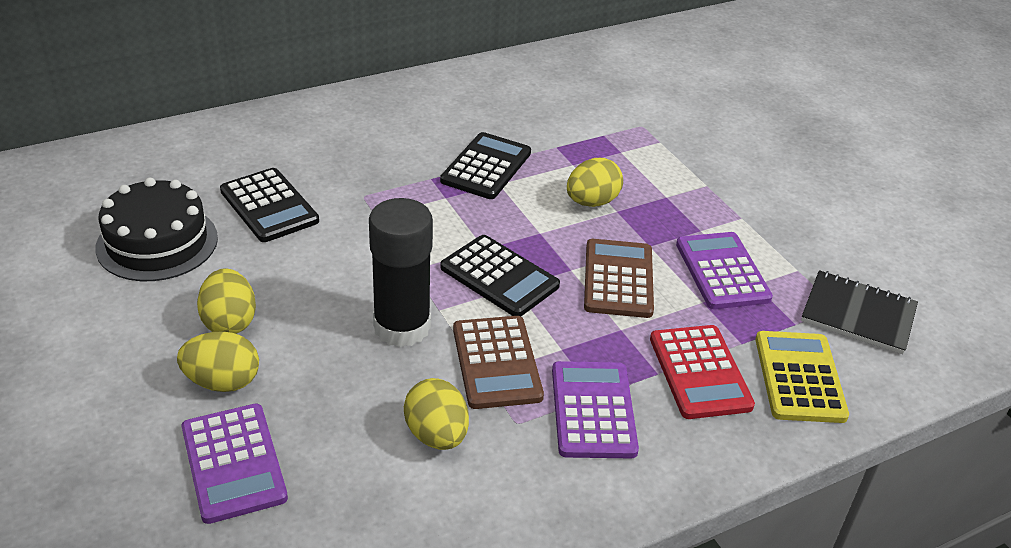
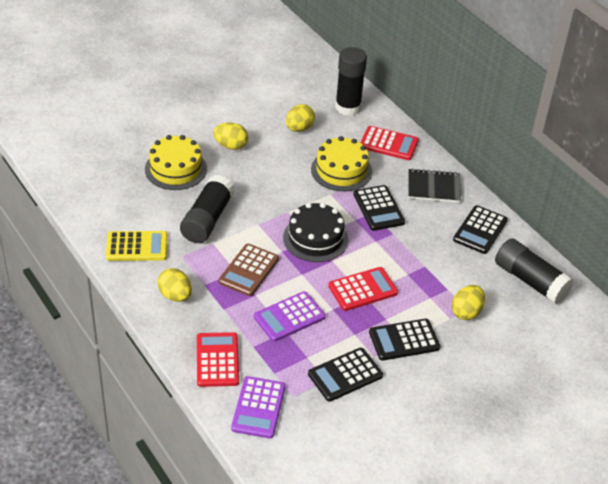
black calculator: 3 -> 4
black glue stick: 1 -> 3
brown calculator: 2 -> 1
purple calculator: 3 -> 2
red calculator: 1 -> 3
yellow cake: 0 -> 2

